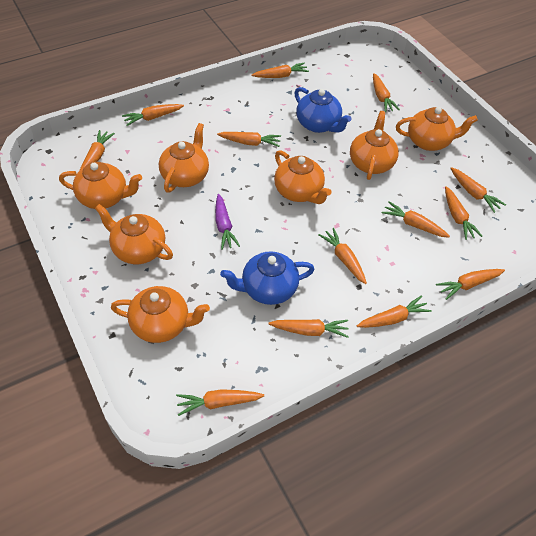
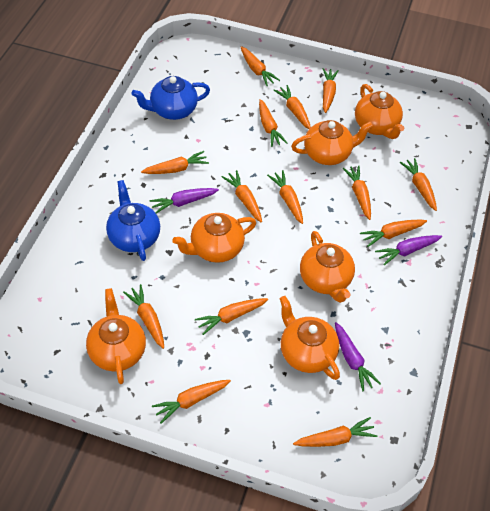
orange carrot: 13 -> 14
orange teapot: 7 -> 6
purple carrot: 1 -> 3

